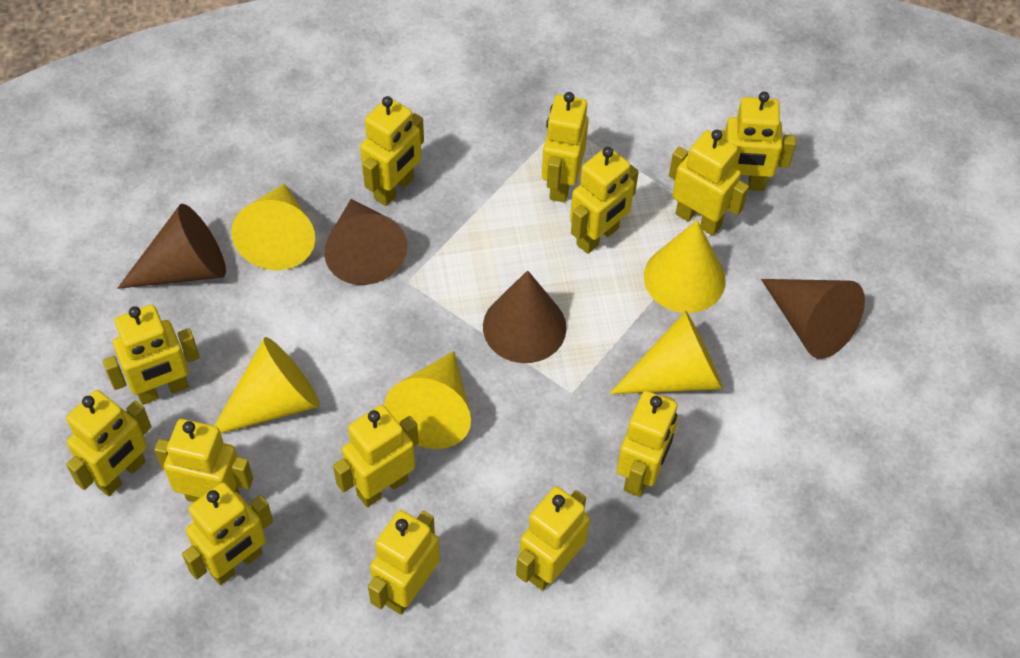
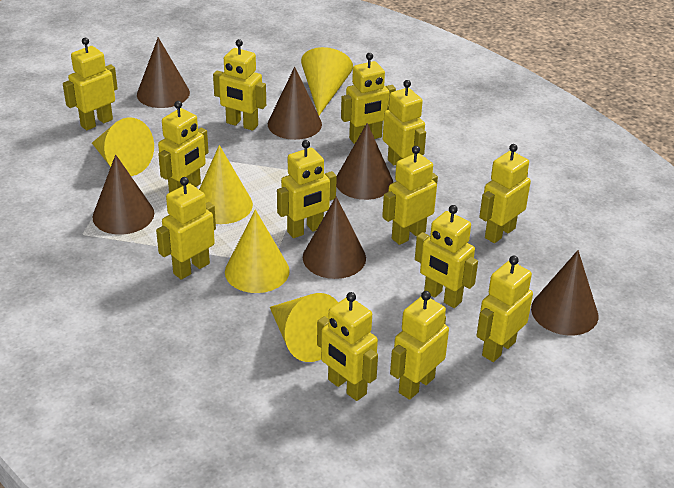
brown cone: 4 -> 6

